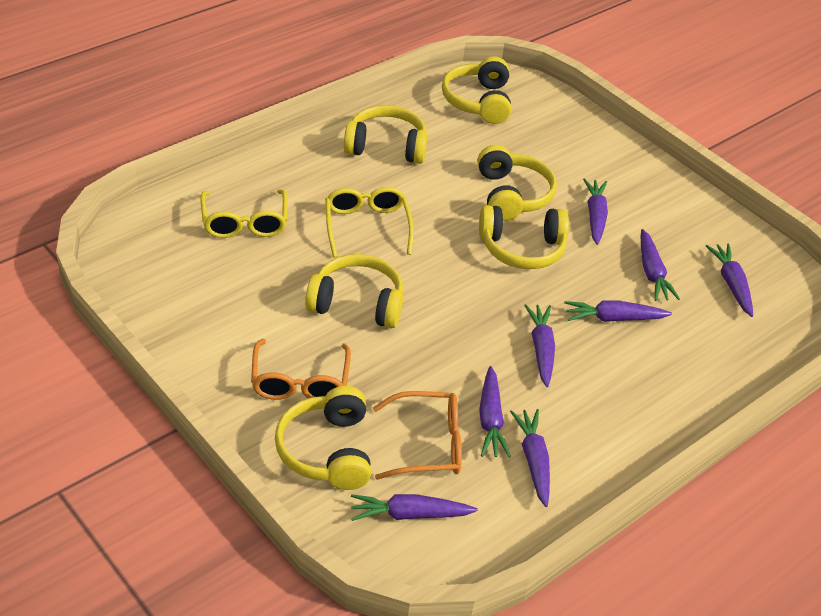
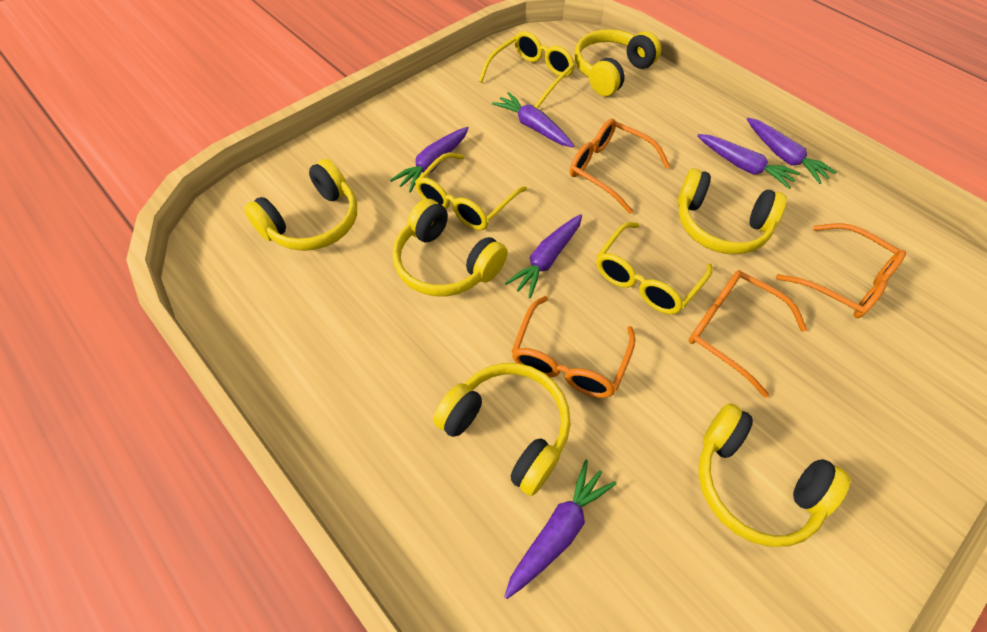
orange glasses: 2 -> 4
purple carrot: 8 -> 6
yellow glasses: 2 -> 3

